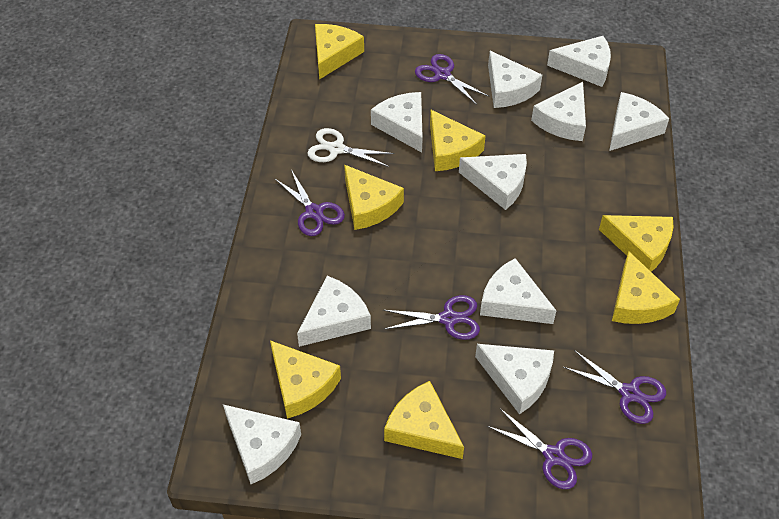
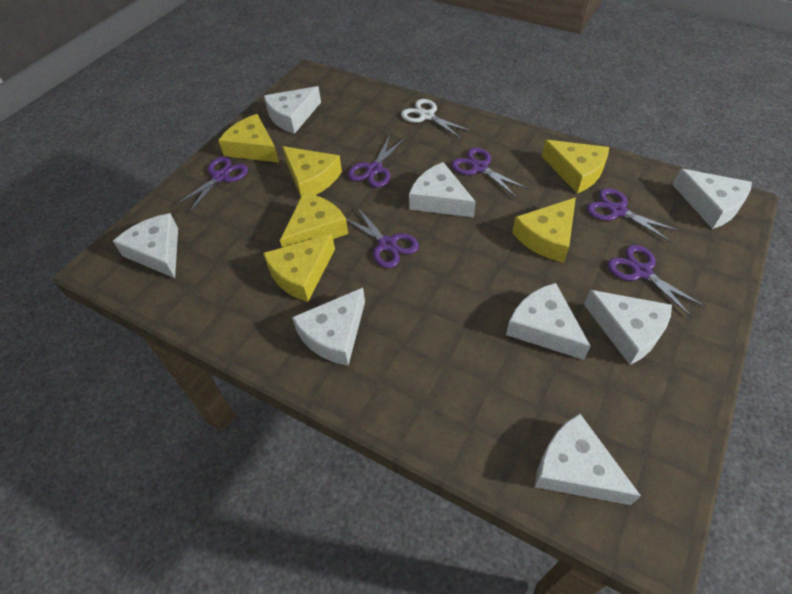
purple scissors: 5 -> 6
white cheese: 10 -> 8
yellow cheese: 7 -> 6

